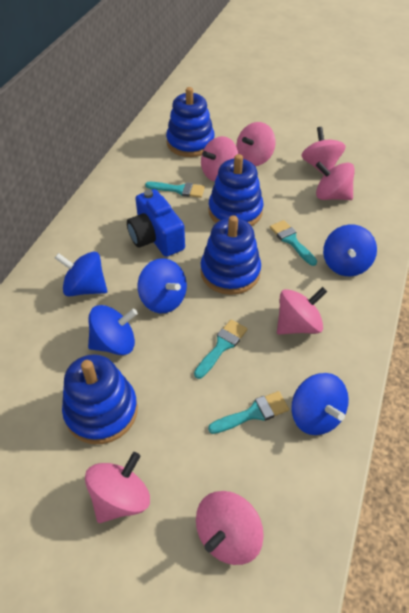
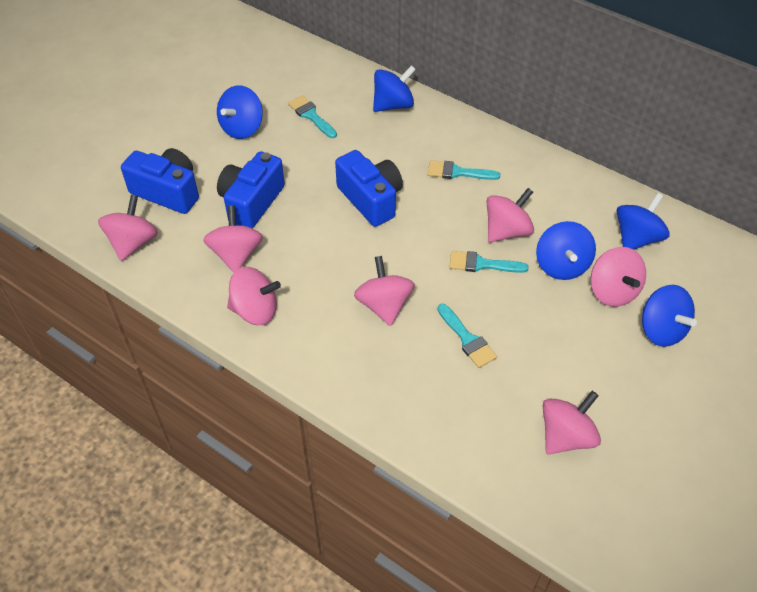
blue camera: 1 -> 3
blue stacking toy: 4 -> 0

